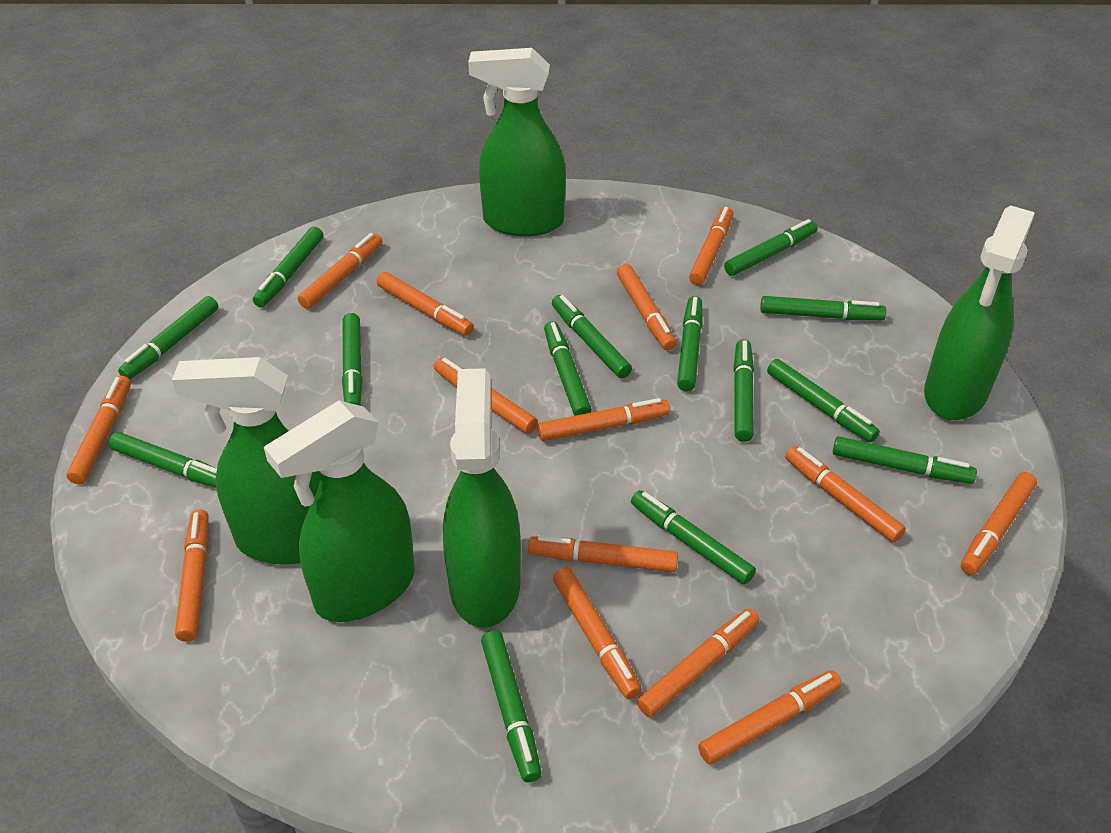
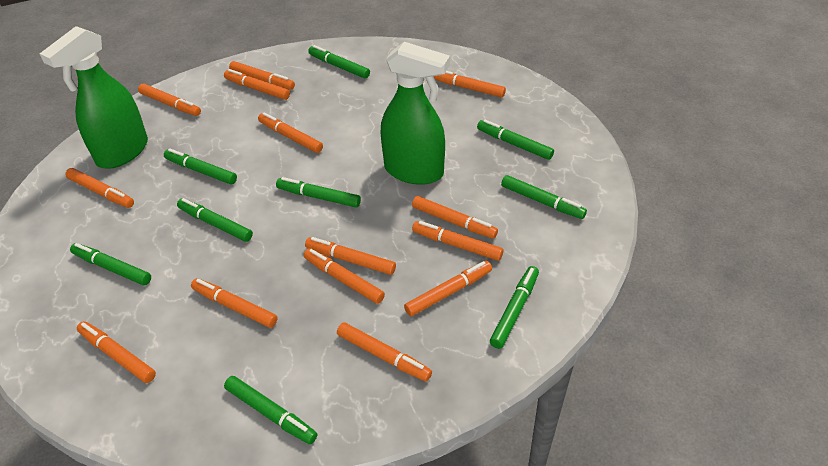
green marker: 14 -> 9
green spray bottle: 5 -> 2

